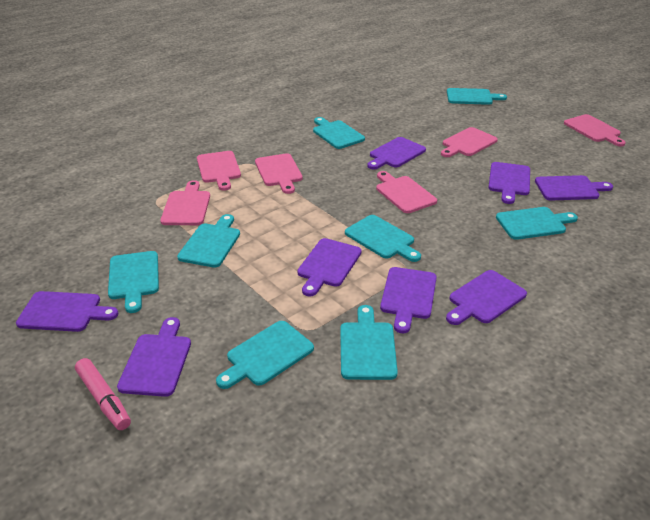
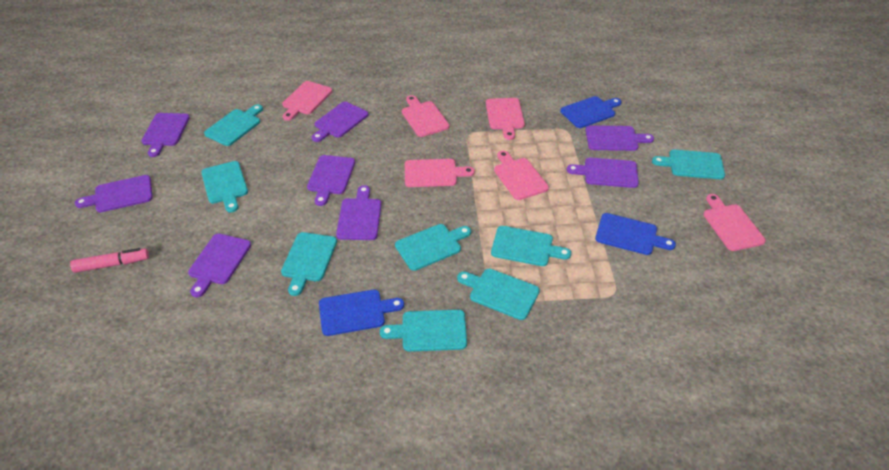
blue cutting board: 0 -> 3

